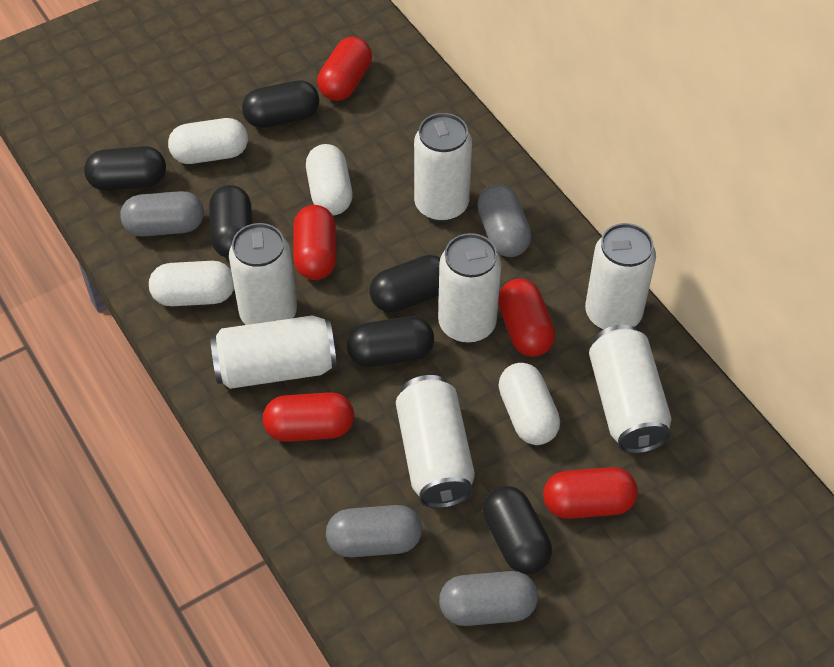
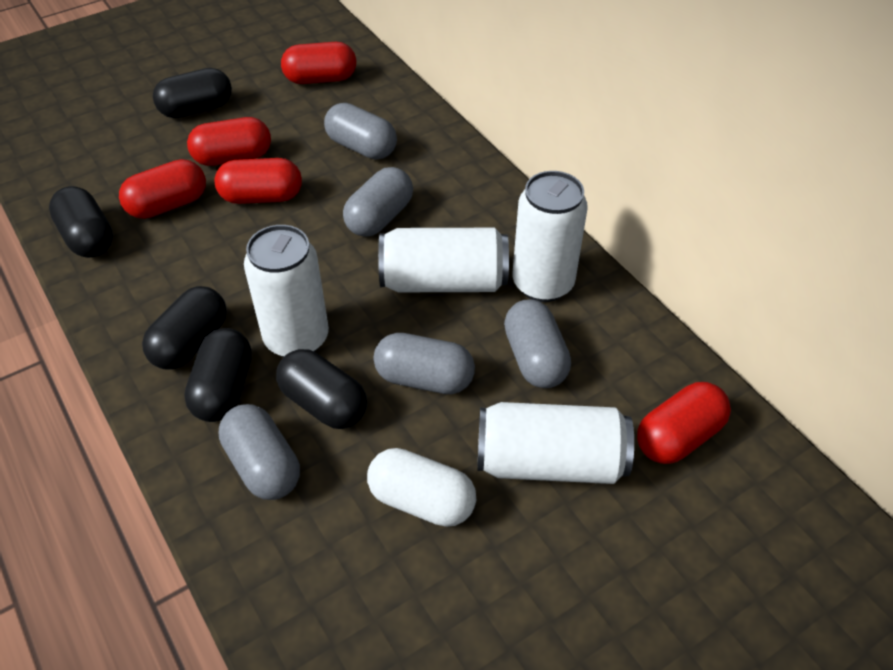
black capsule: 6 -> 5
grey capsule: 4 -> 5
white can: 7 -> 4
white capsule: 4 -> 1

